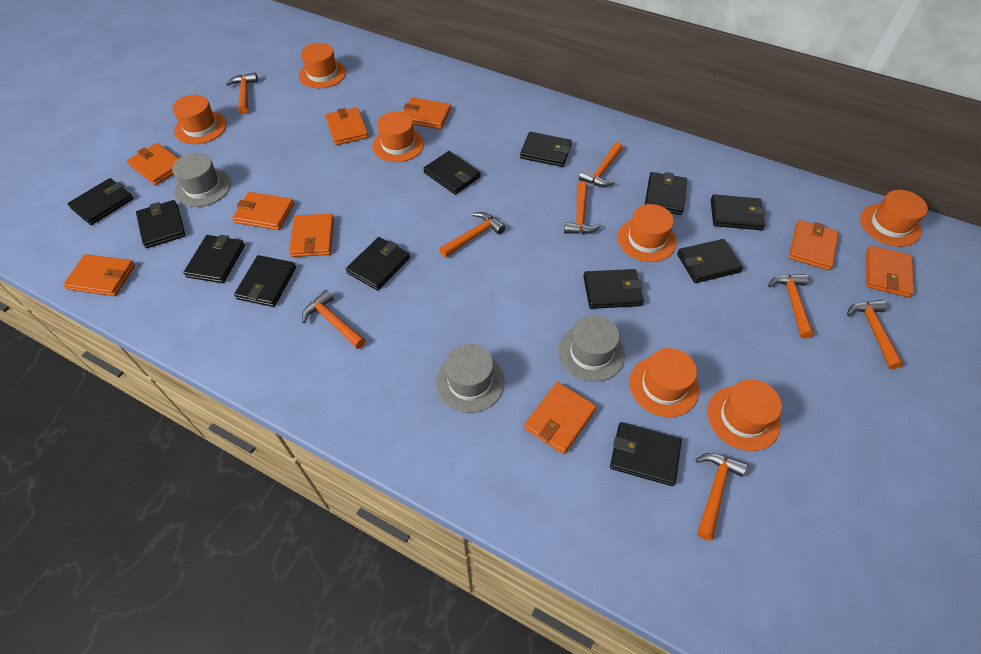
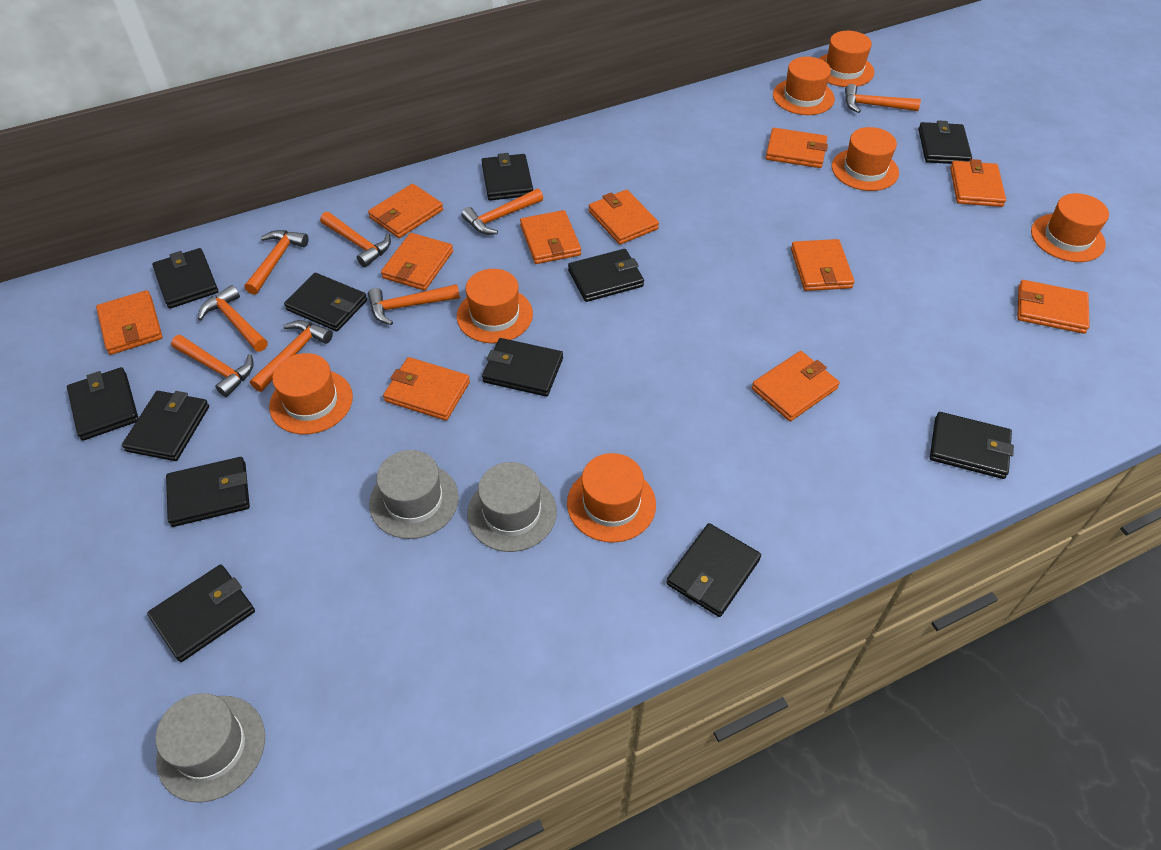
orange wallet: 9 -> 11

